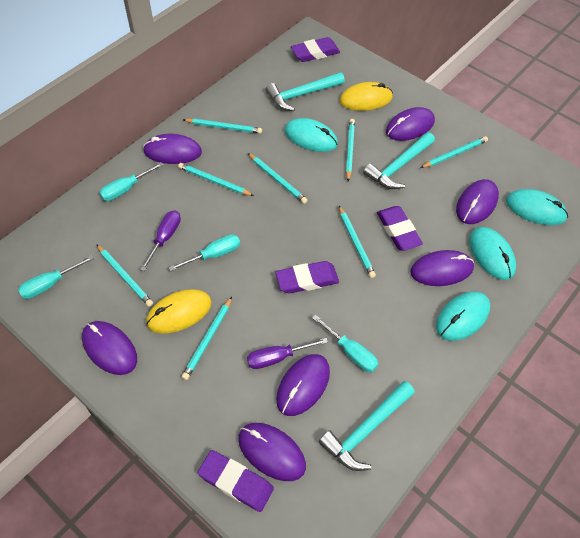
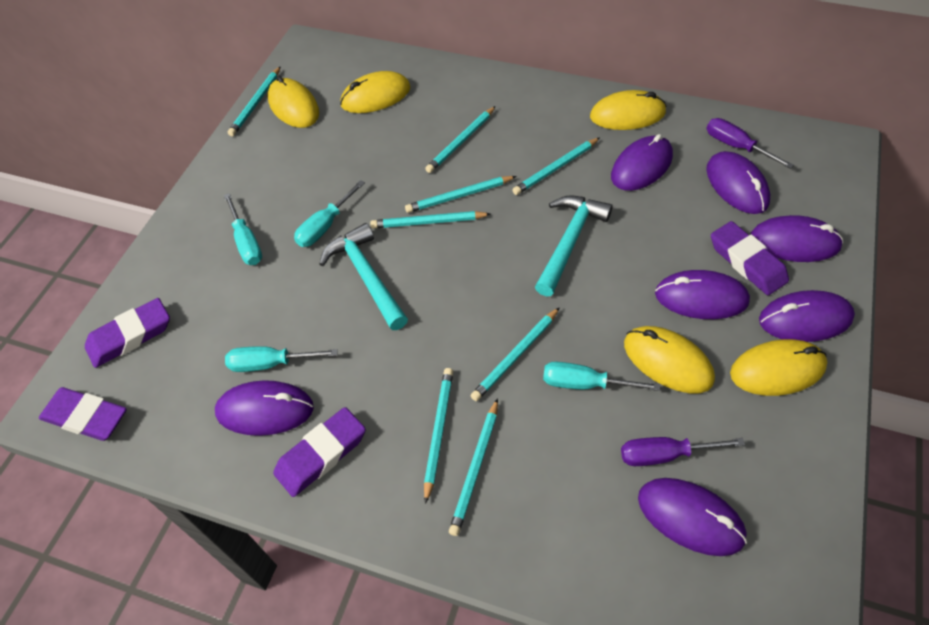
turquoise hammer: 3 -> 2
turquoise mouse: 4 -> 0
yellow mouse: 2 -> 5

